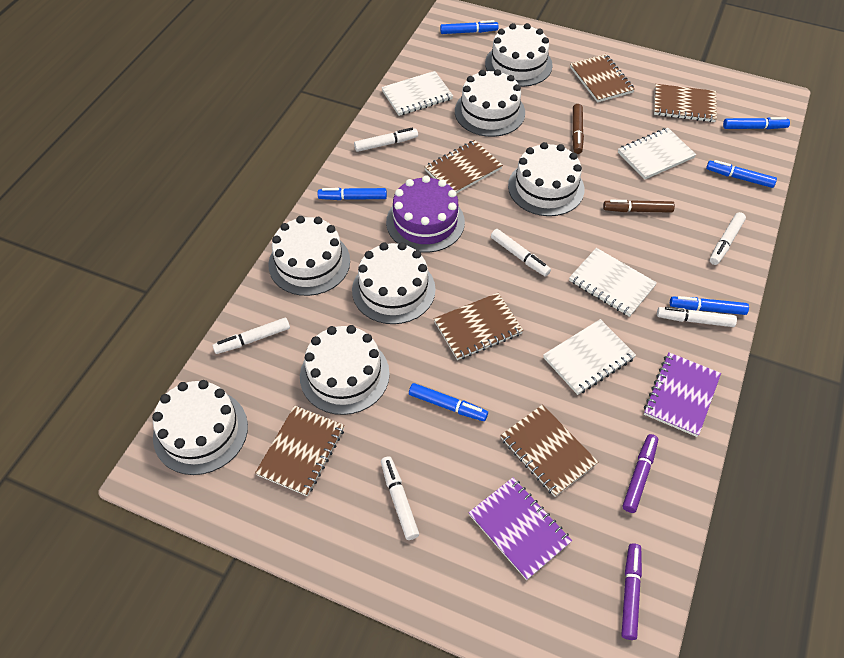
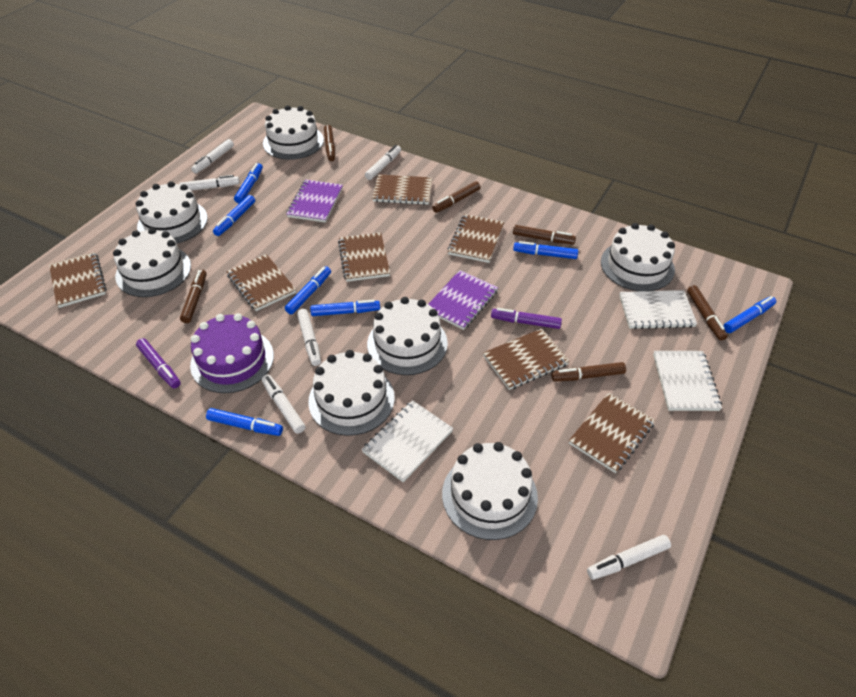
blue marker: 6 -> 7
brown marker: 2 -> 6
brown notebook: 6 -> 7
white notebook: 4 -> 3

